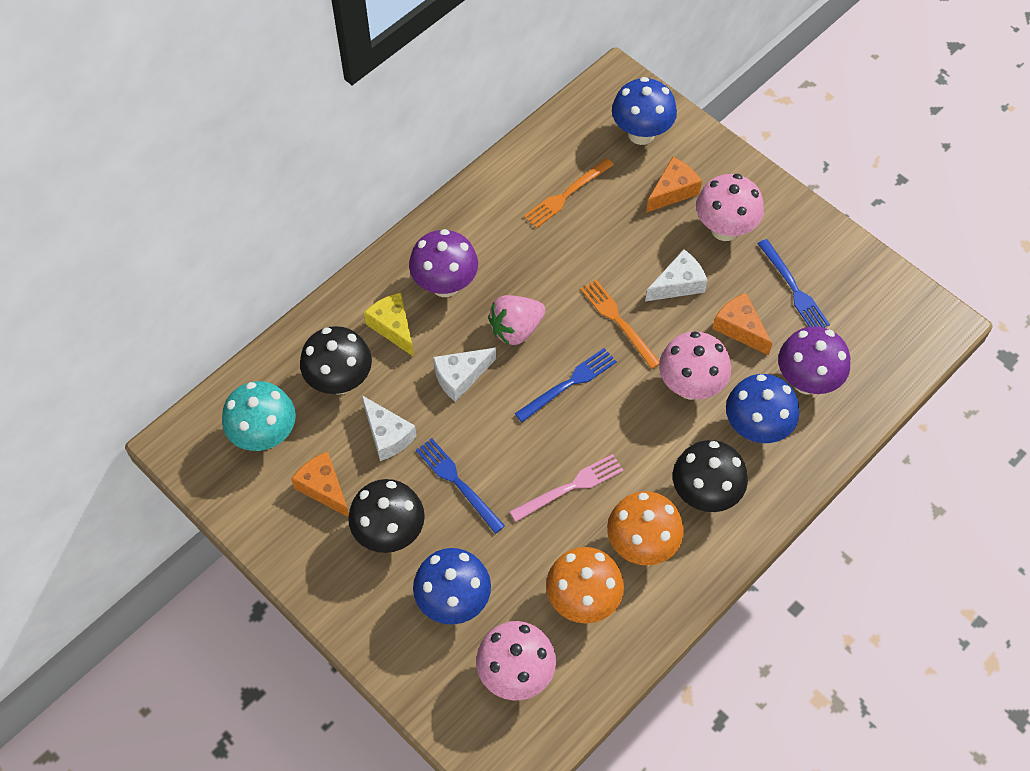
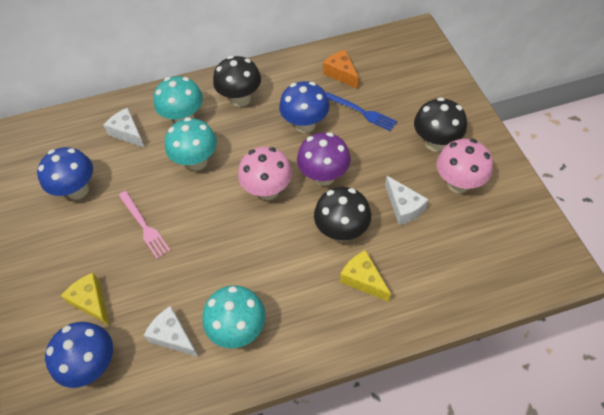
blue fork: 3 -> 1
orange cheese: 3 -> 1
orange fork: 2 -> 0
orange mushroom: 2 -> 0
pink mushroom: 3 -> 2
pink strawberry: 1 -> 0
purple mushroom: 2 -> 1
turquoise mushroom: 1 -> 3
yellow cheese: 1 -> 2

